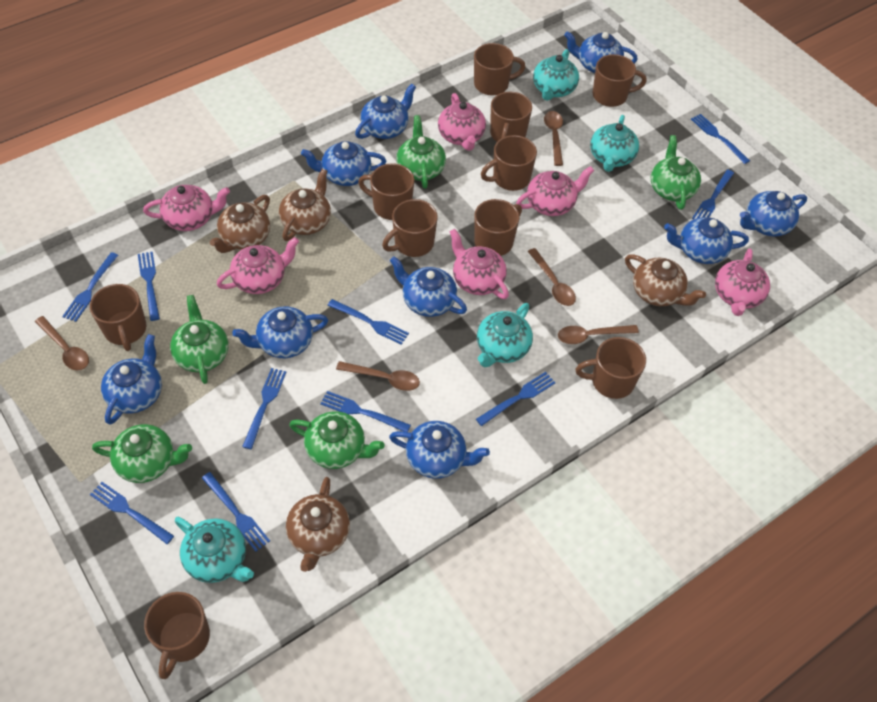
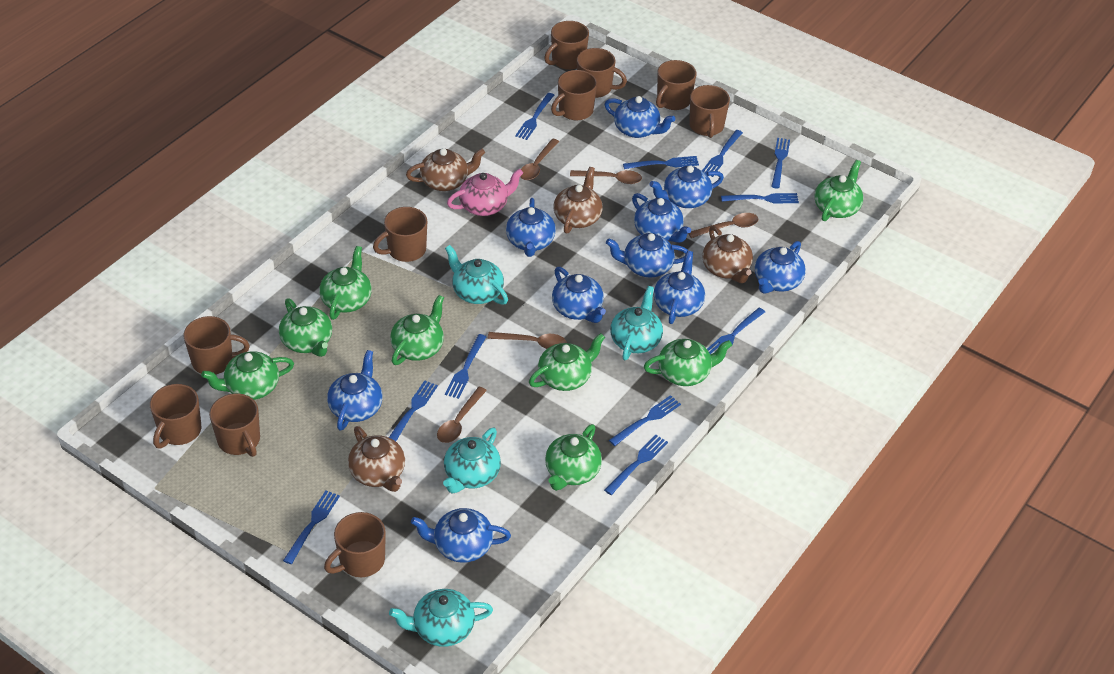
blue fork: 10 -> 11
blue teapot: 9 -> 10
green teapot: 5 -> 8
pink teapot: 6 -> 1

